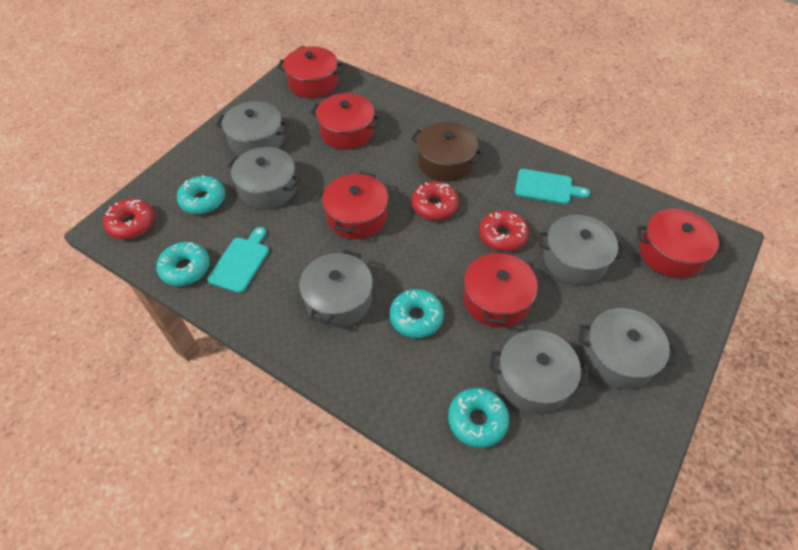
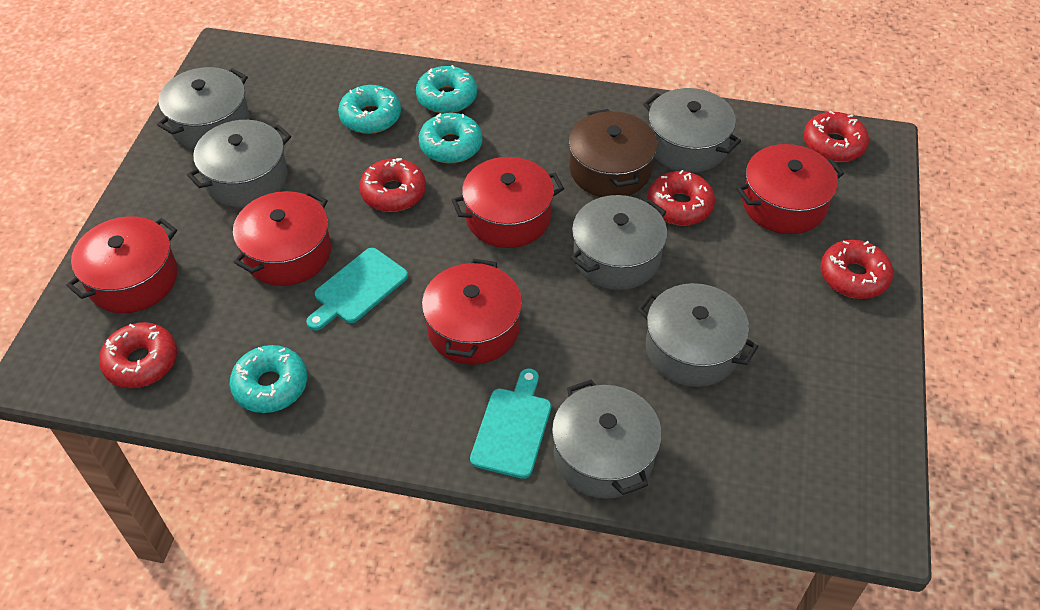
red donut: 3 -> 5

